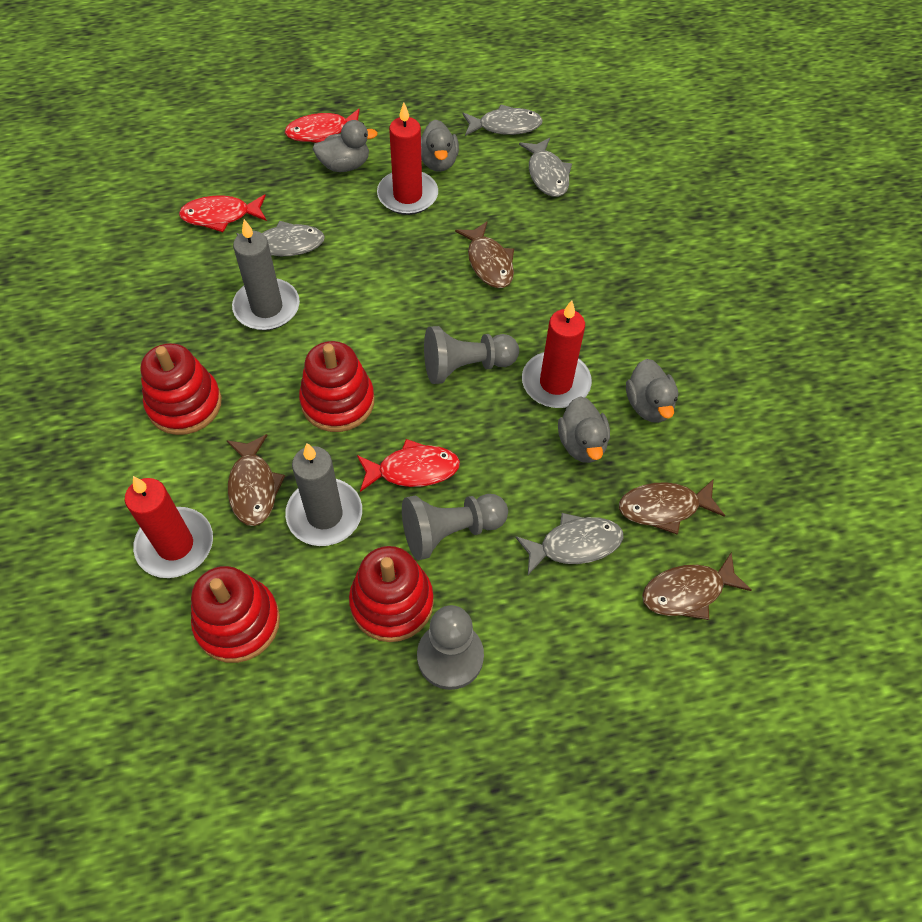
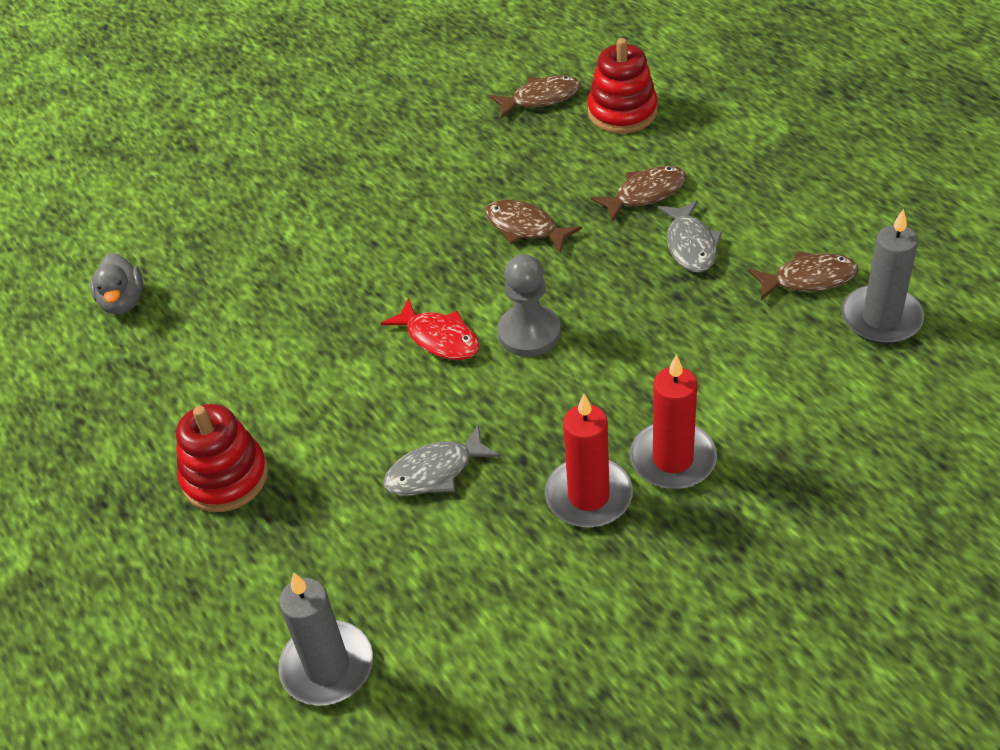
grey duck: 4 -> 1
grey fish: 4 -> 2
grey pawn: 3 -> 1
red candle: 3 -> 2
red fish: 3 -> 1
red stacking toy: 4 -> 2

